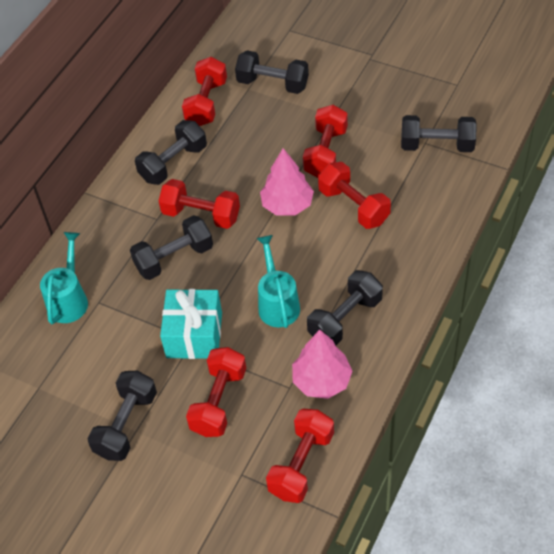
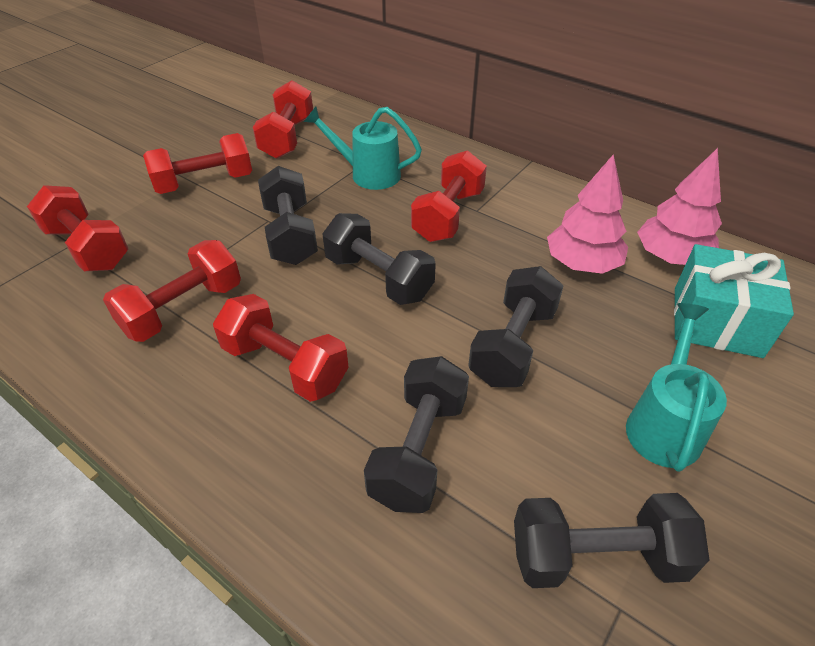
black dumbbell: 6 -> 5

